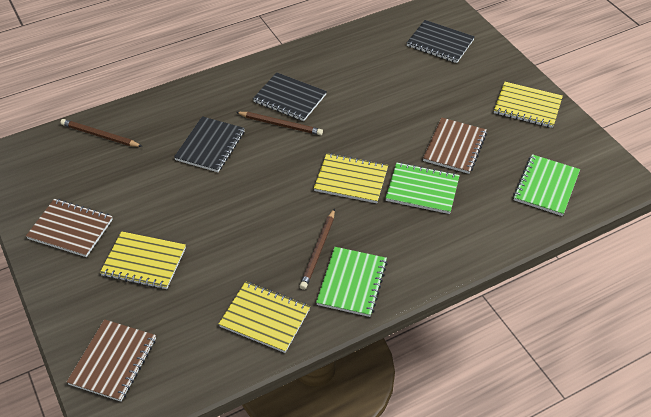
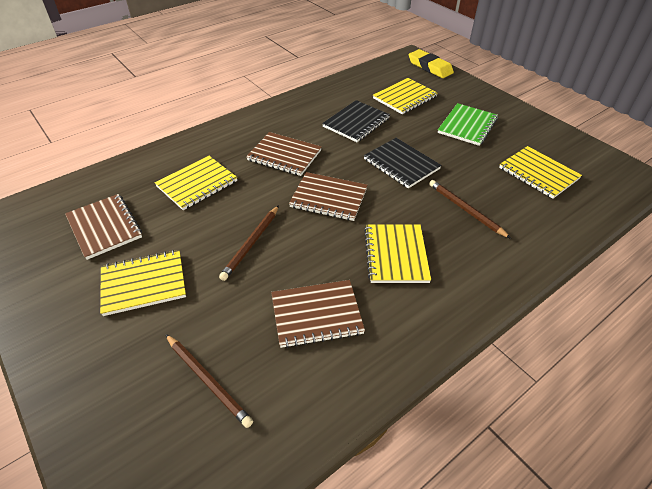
black notebook: 3 -> 2
brown notebook: 3 -> 4
green notebook: 3 -> 1
yellow eraser: 0 -> 1
yellow notebook: 4 -> 5

